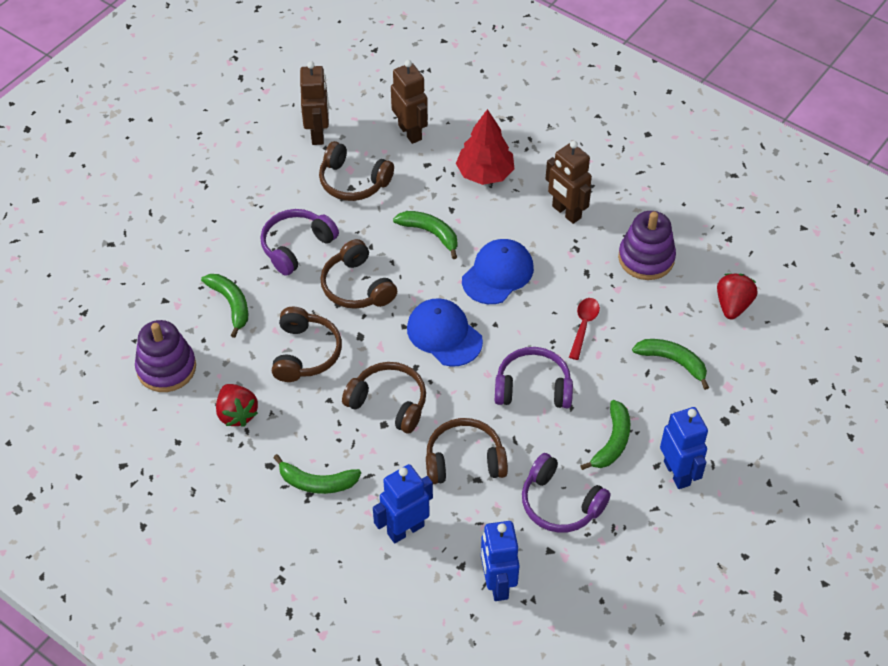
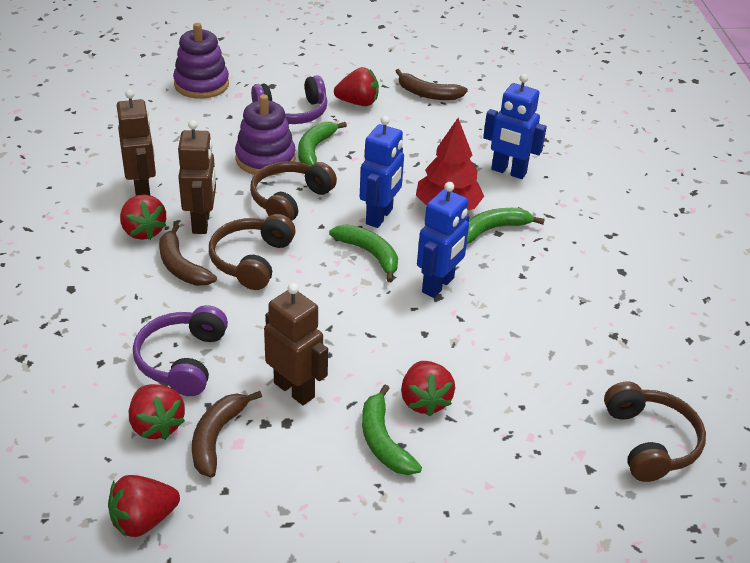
blue cap: 2 -> 0
brown banana: 0 -> 3
brown headphones: 5 -> 3
green banana: 5 -> 4
purple headphones: 3 -> 2
red spoon: 1 -> 0
red strawberry: 2 -> 5

